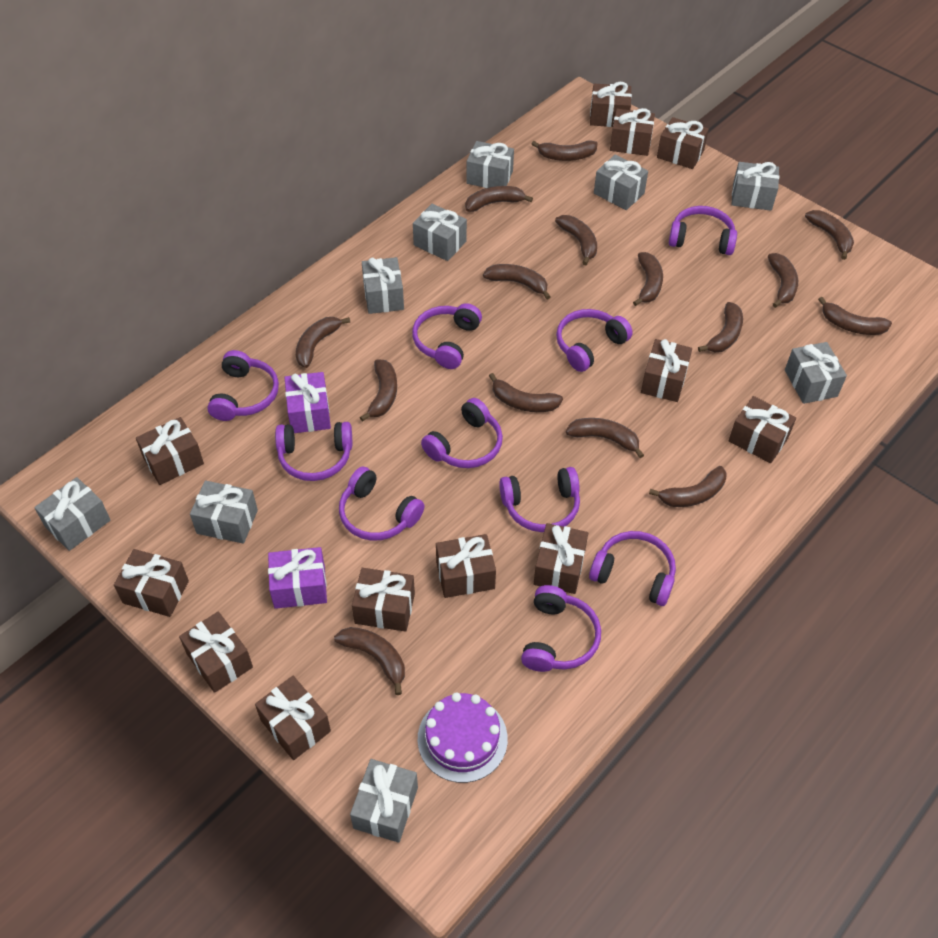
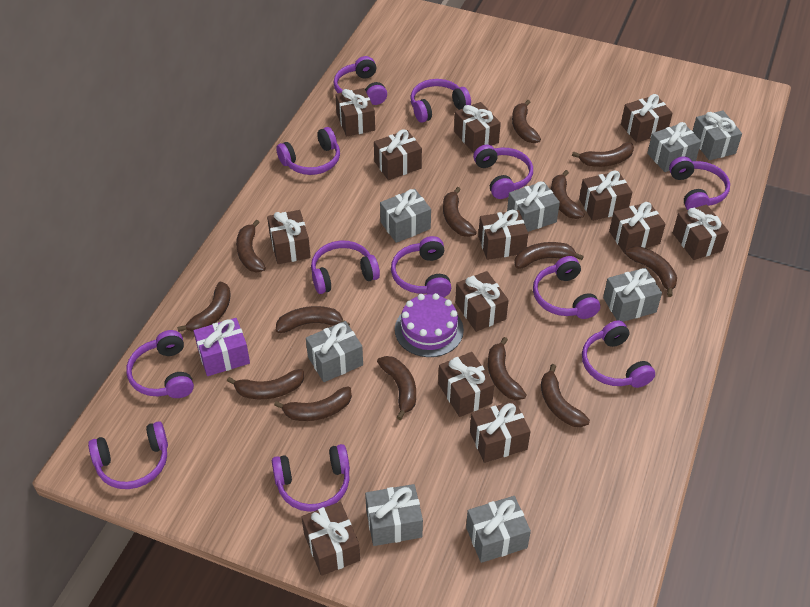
brown banana: 15 -> 14
brown gift: 12 -> 13
grey gift: 9 -> 8
purple gift: 2 -> 1
purple headphones: 10 -> 12

